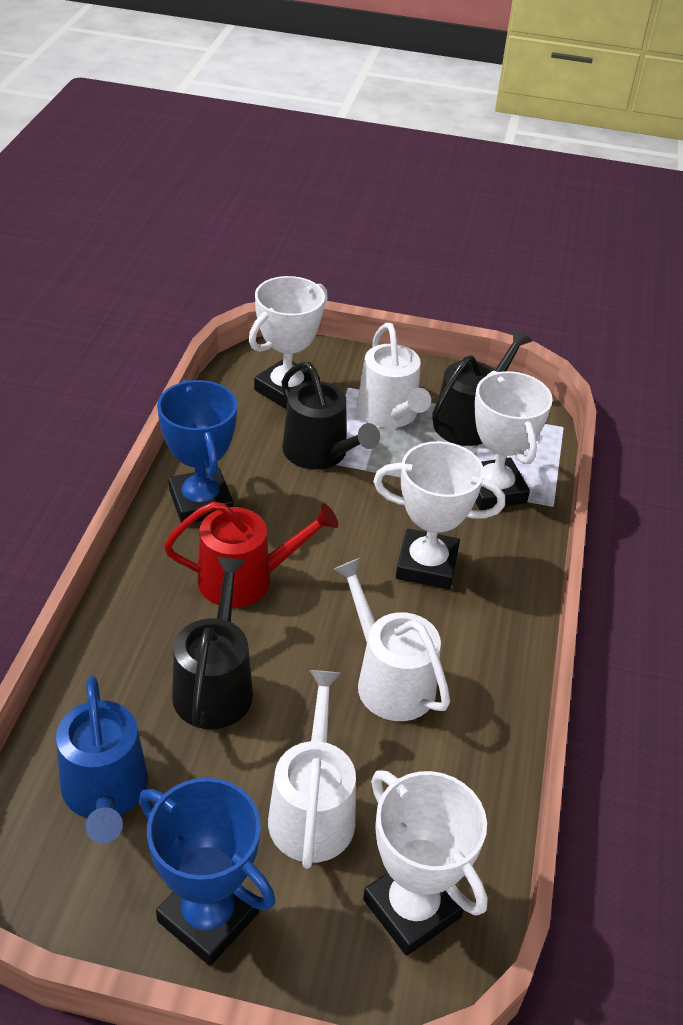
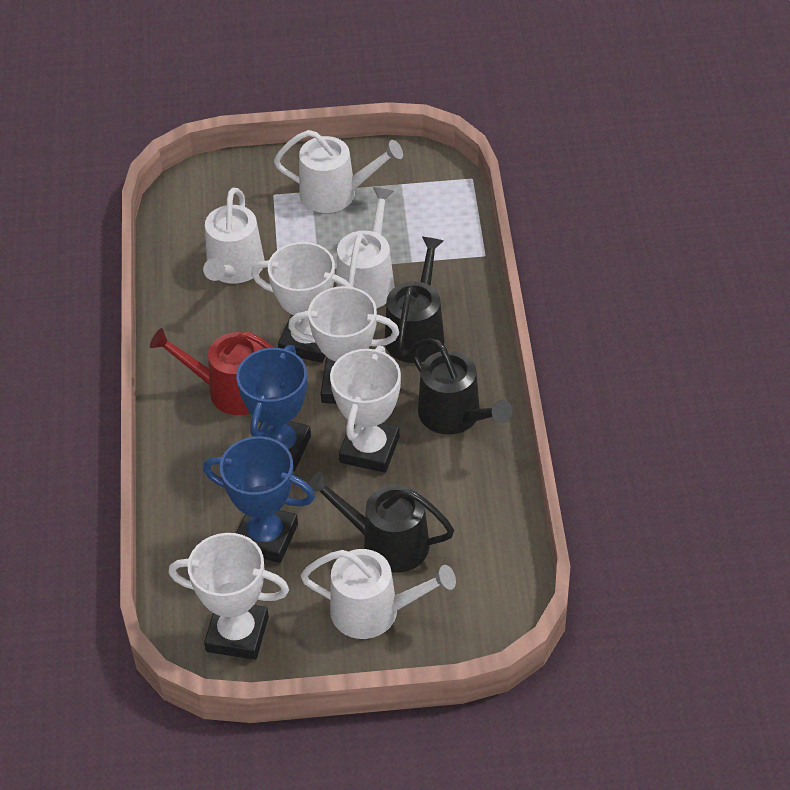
blue watering can: 1 -> 0
white watering can: 3 -> 4

